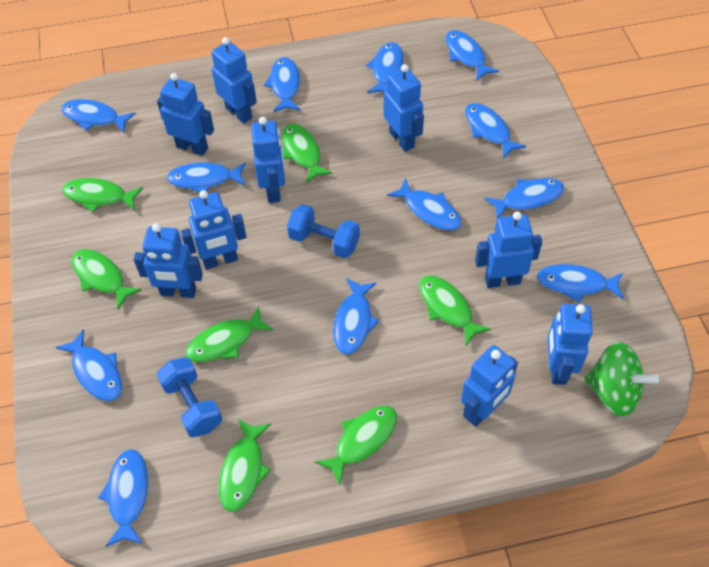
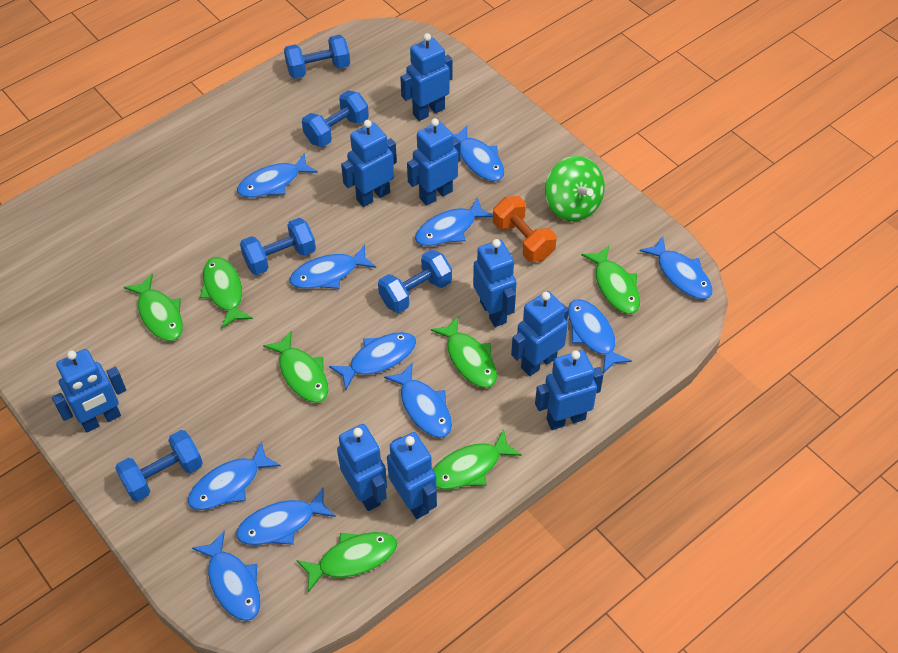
blue dumbbell: 2 -> 5
blue fish: 12 -> 11
orange dumbbell: 0 -> 1

